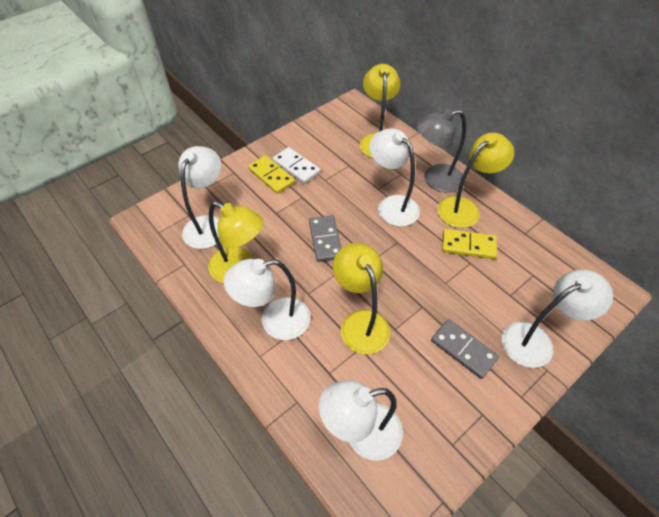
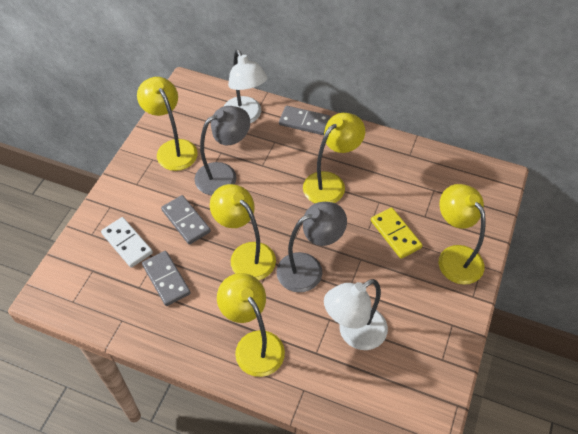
grey domino: 2 -> 3
grey lamp: 1 -> 2
white lamp: 5 -> 2
yellow domino: 2 -> 1
yellow lamp: 4 -> 5

